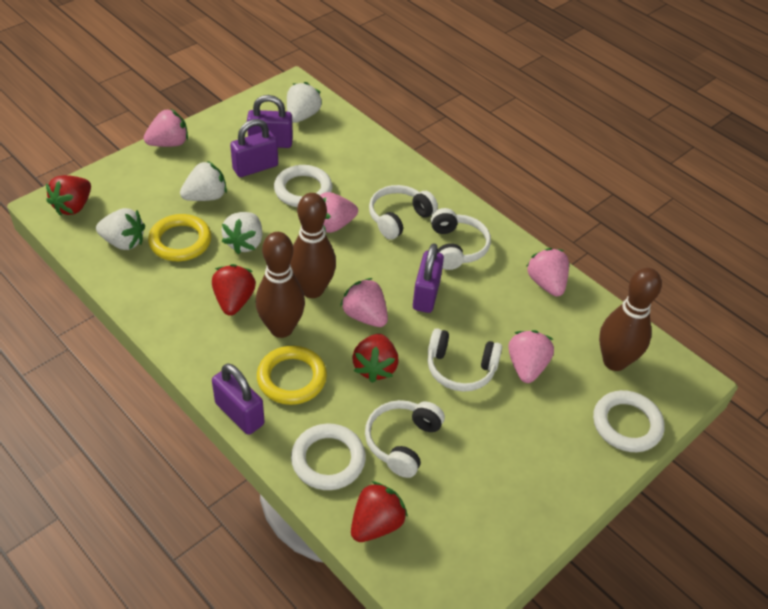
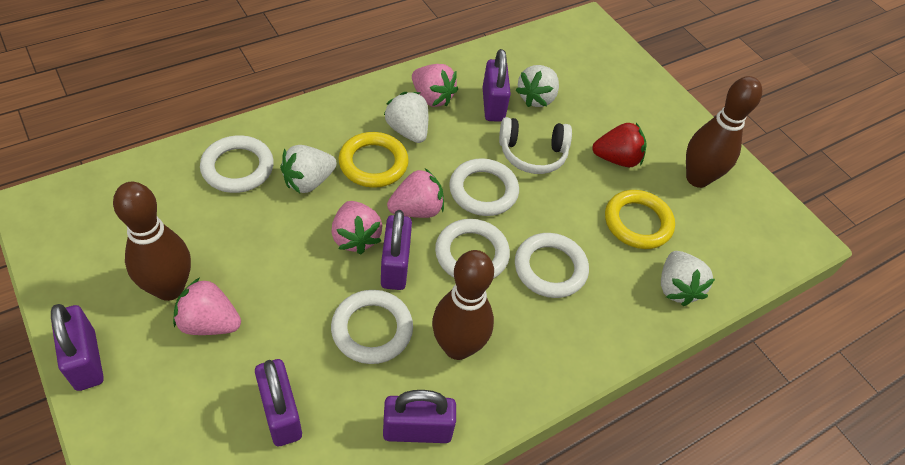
pink strawberry: 5 -> 4
purple padlock: 4 -> 5
red strawberry: 4 -> 1
white headphones: 4 -> 1
white ring: 3 -> 5

